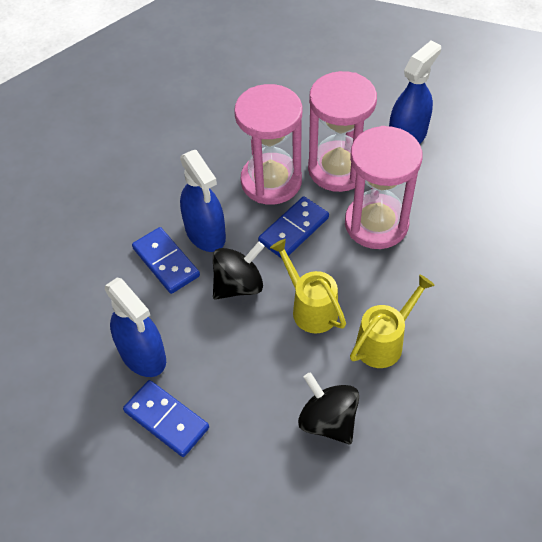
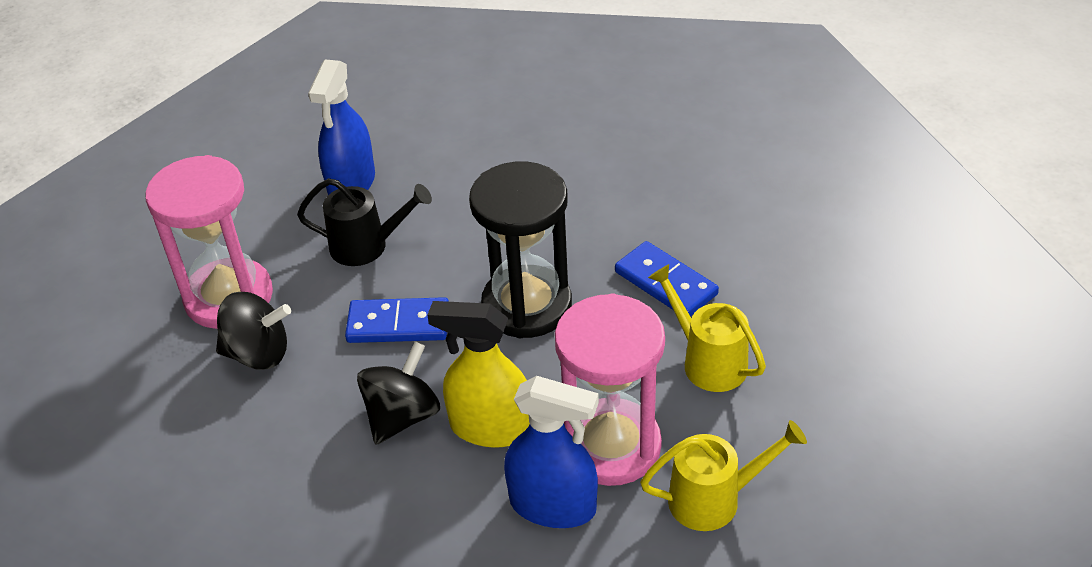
black hourglass: 0 -> 1
black watering can: 0 -> 1
blue domino: 3 -> 2
blue spray bottle: 3 -> 2
pink hourglass: 3 -> 2
yellow spray bottle: 0 -> 1

